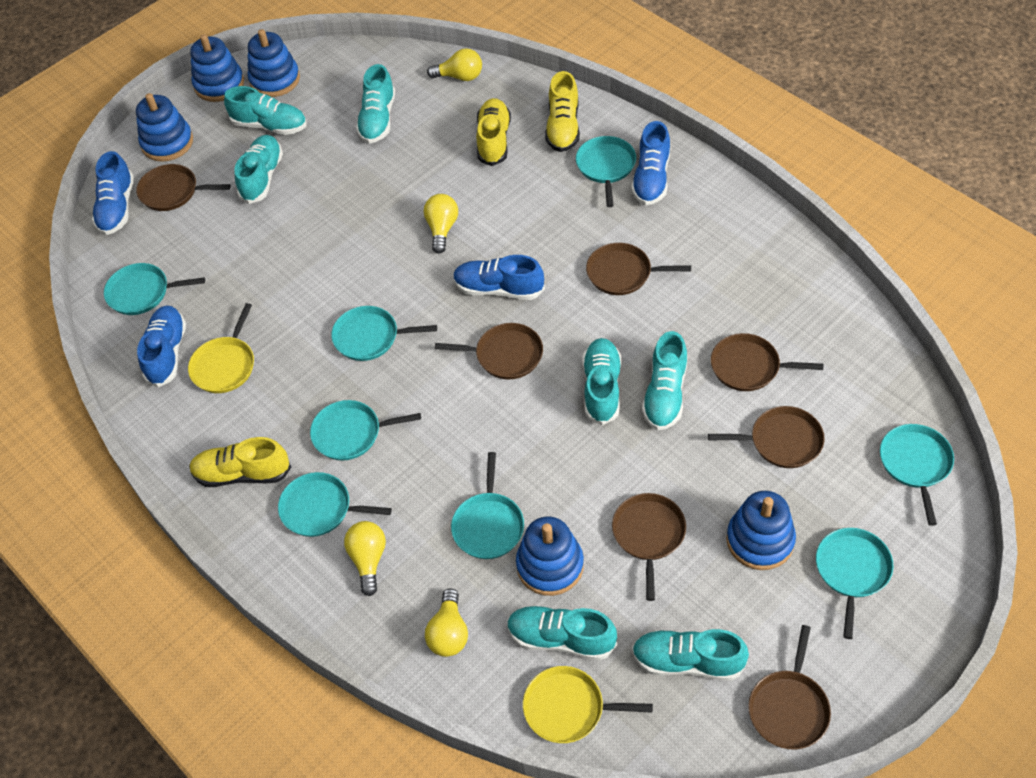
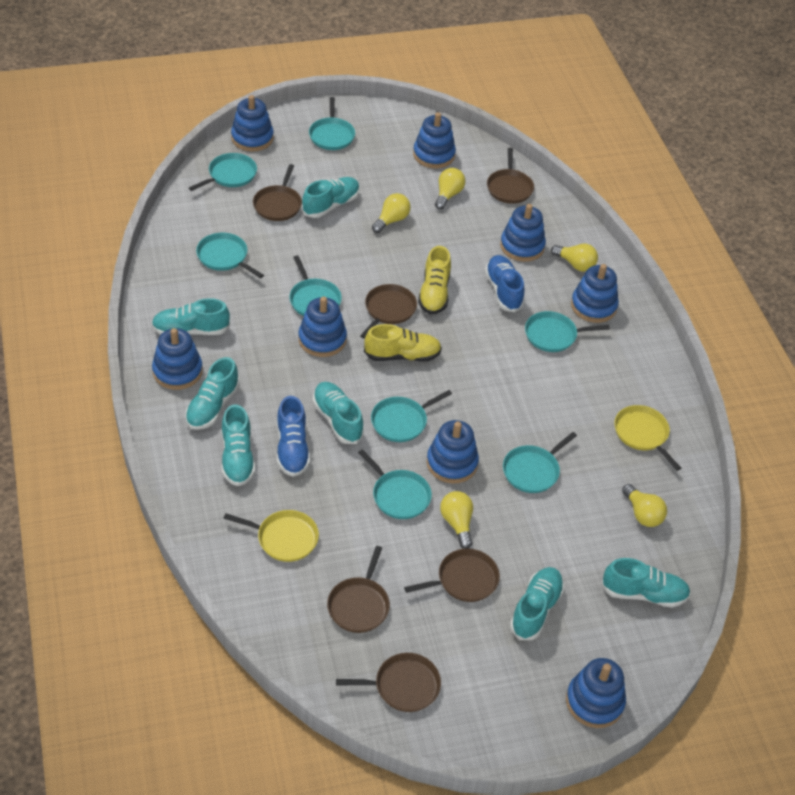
blue shoe: 4 -> 2
blue stacking toy: 5 -> 8
brown pan: 7 -> 6
yellow light bulb: 4 -> 5
yellow shoe: 3 -> 2

